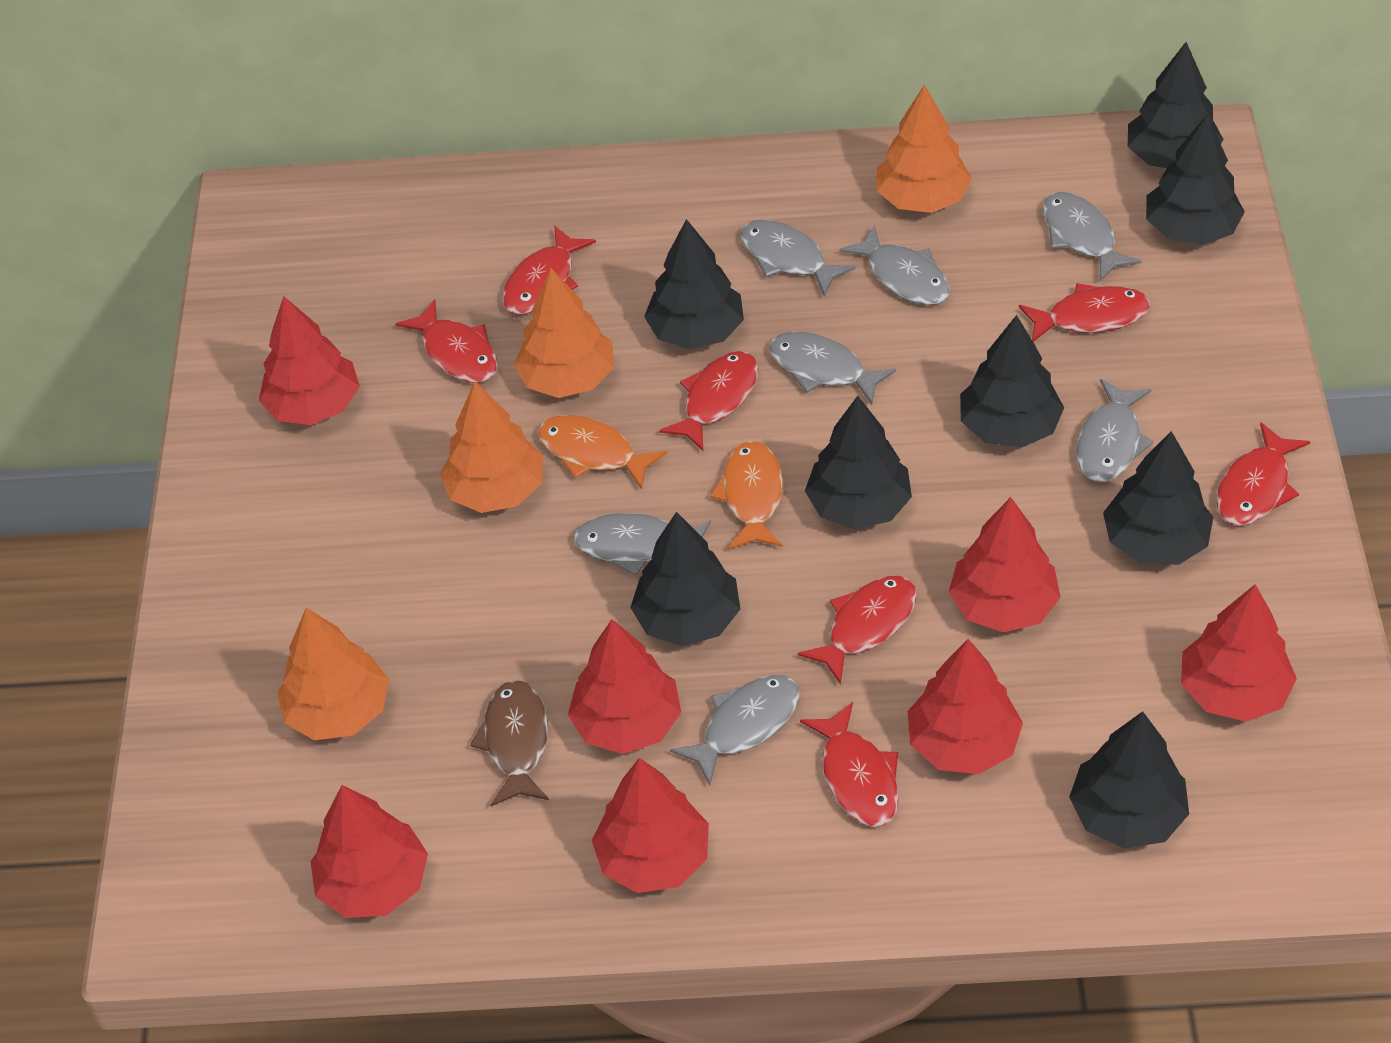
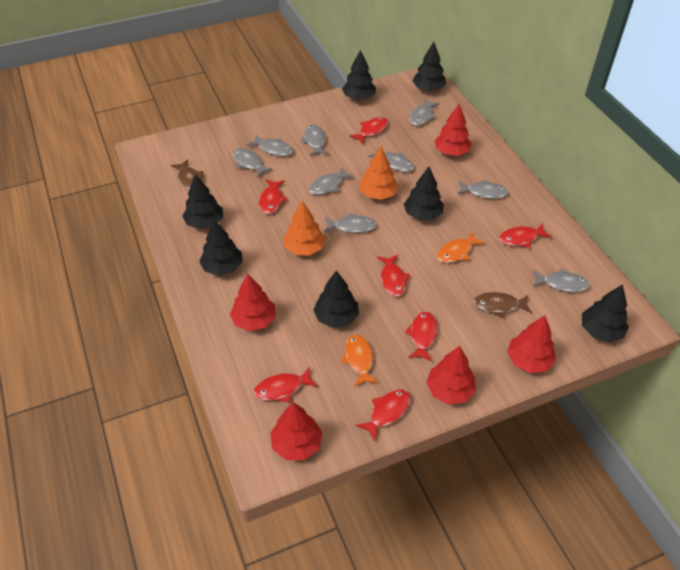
black tree: 8 -> 7
brown fish: 1 -> 2
grey fish: 7 -> 9
orange tree: 4 -> 2
red tree: 7 -> 5

